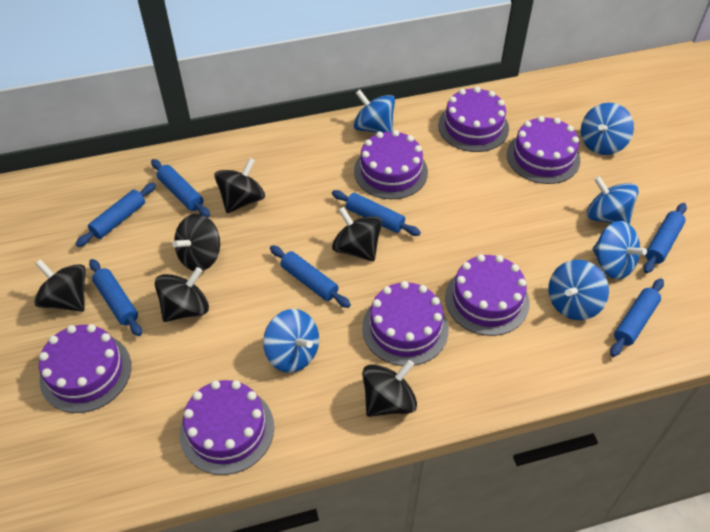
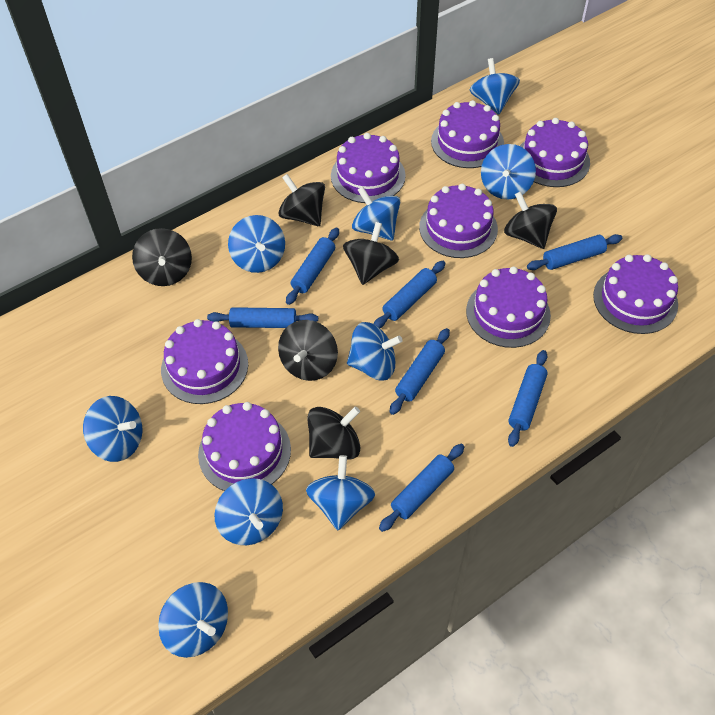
blue spinning top: 6 -> 9
purple cake: 7 -> 8

